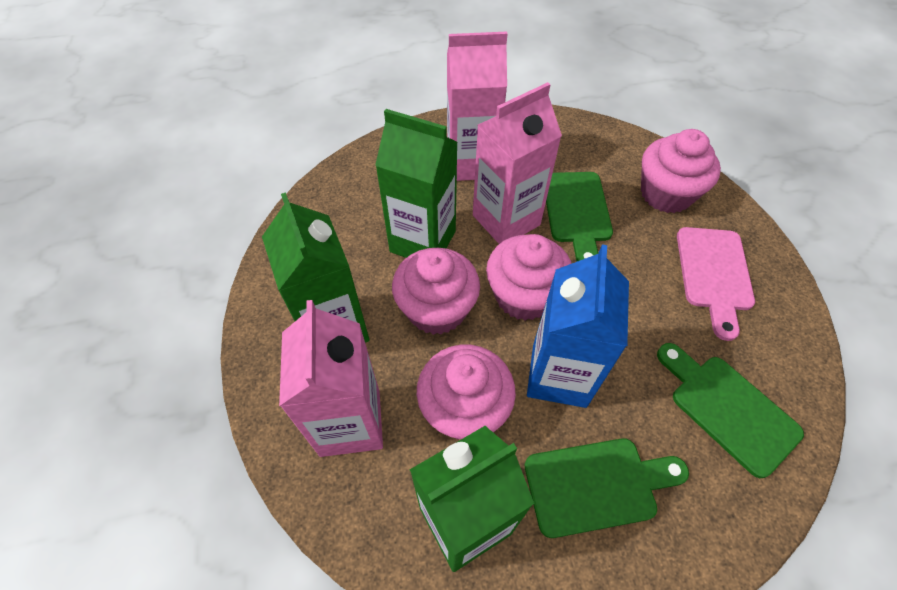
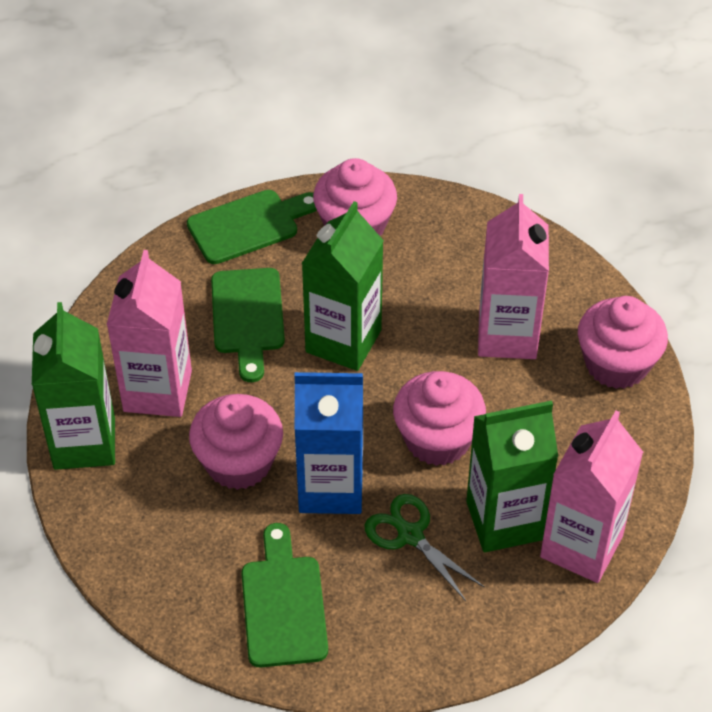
green scissors: 0 -> 1
pink cutting board: 1 -> 0

